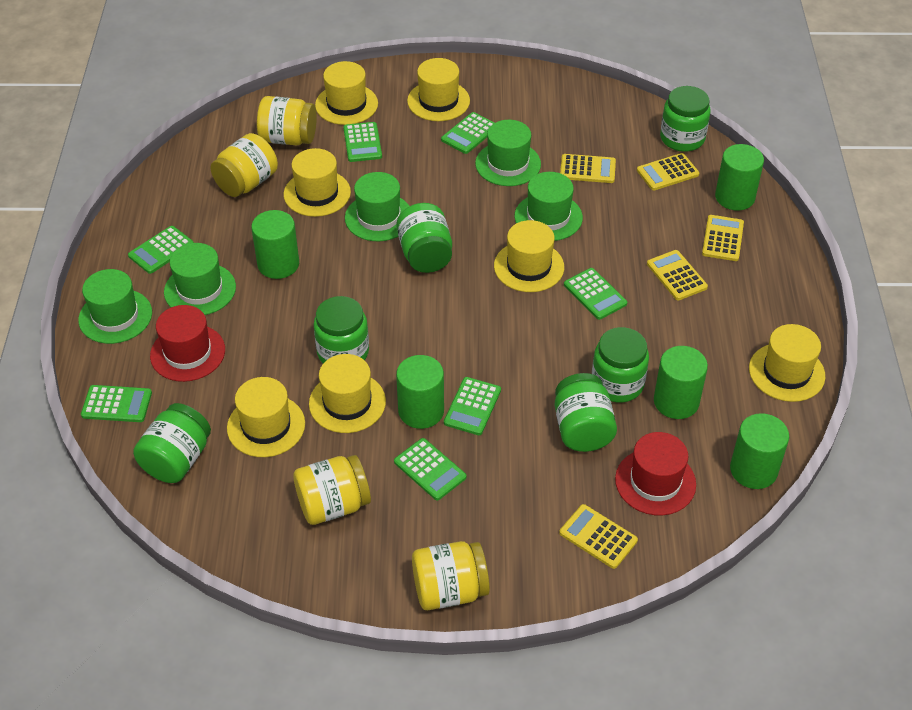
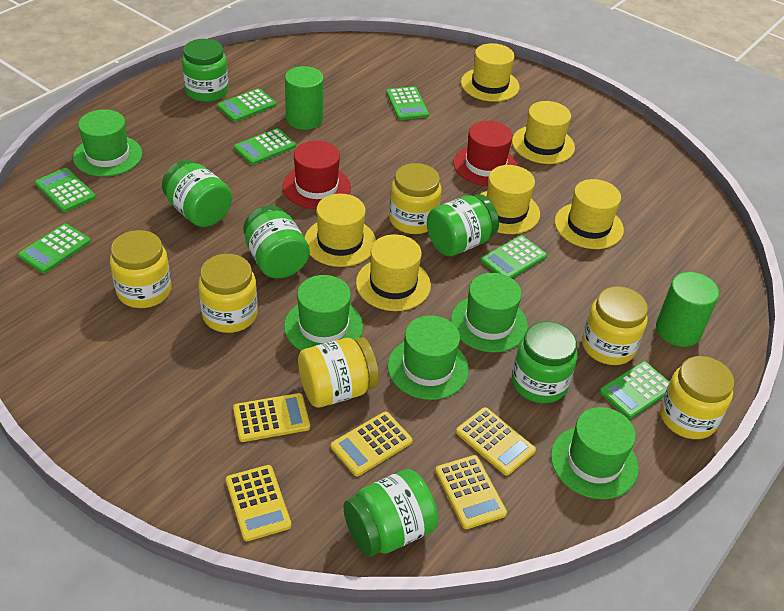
green cylinder: 5 -> 2
yellow hat: 7 -> 6
yellow jar: 4 -> 6

